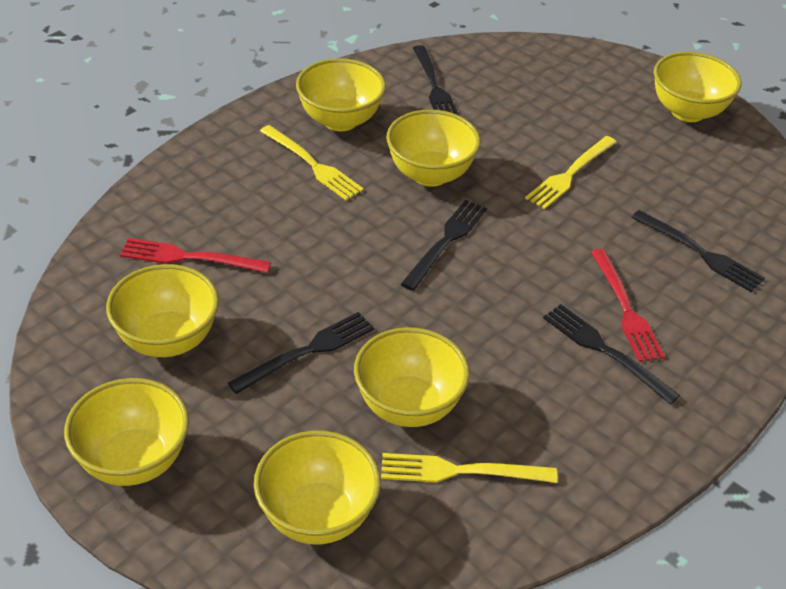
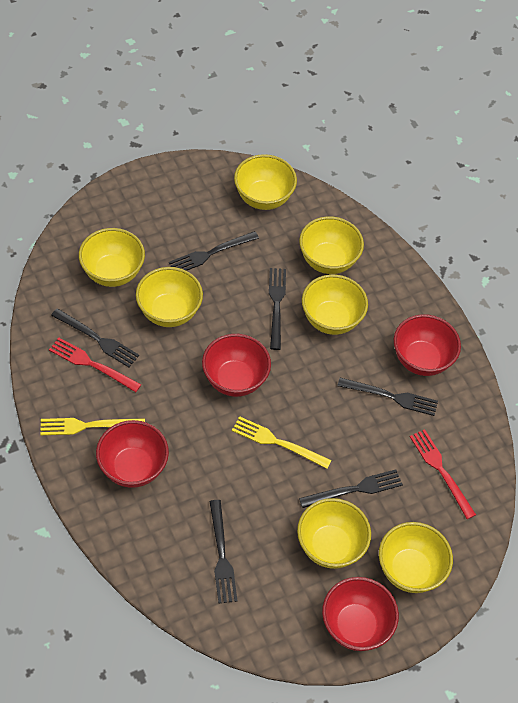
black fork: 5 -> 6
red bowl: 0 -> 4
yellow fork: 3 -> 2

